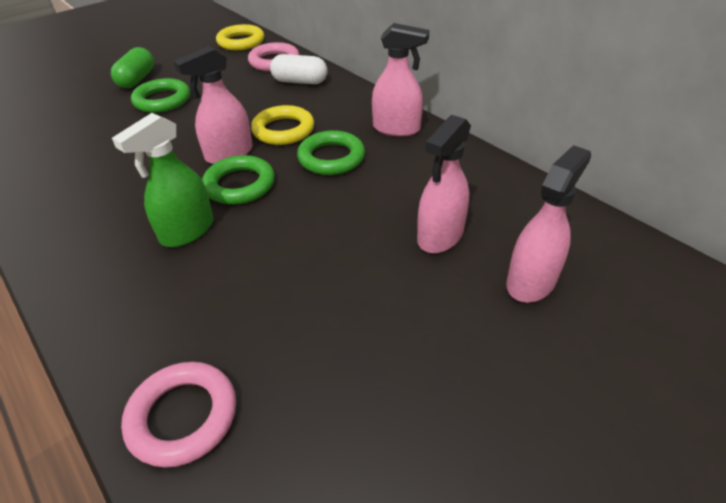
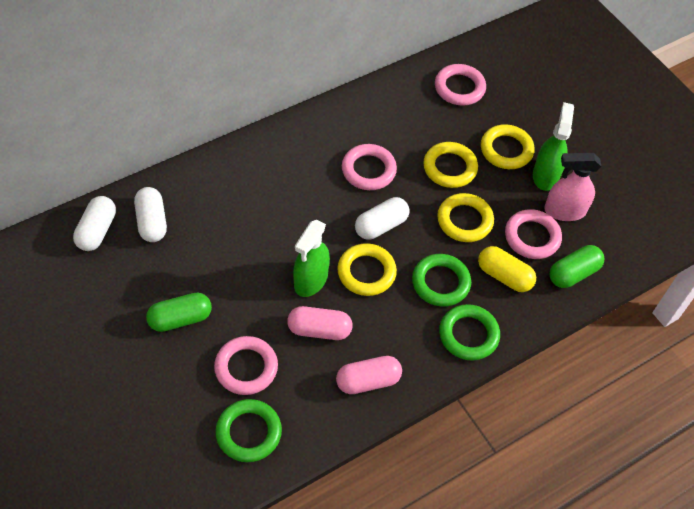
green capsule: 1 -> 2
green spray bottle: 1 -> 2
pink capsule: 0 -> 2
pink ring: 2 -> 4
pink spray bottle: 4 -> 1
white capsule: 1 -> 3
yellow capsule: 0 -> 1
yellow ring: 2 -> 4

